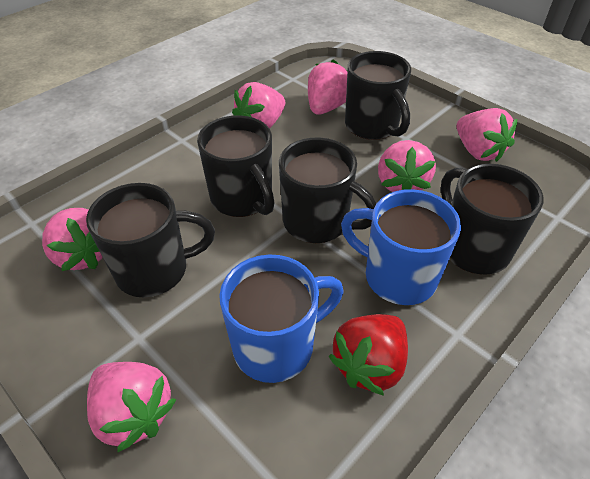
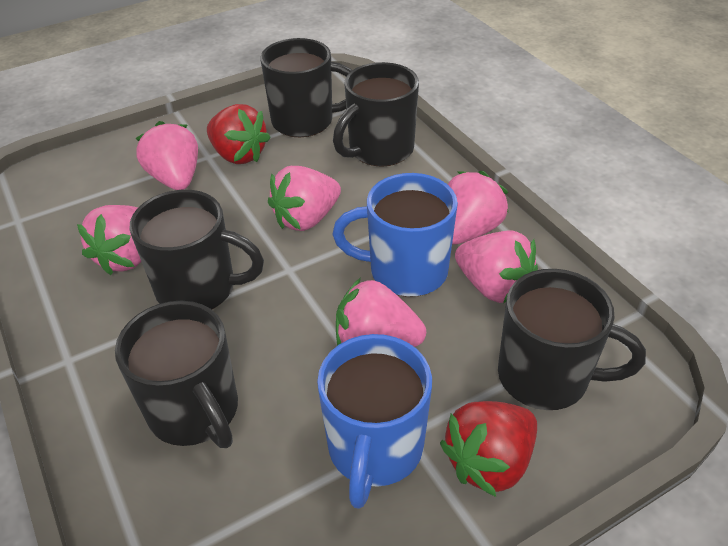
red strawberry: 1 -> 2

